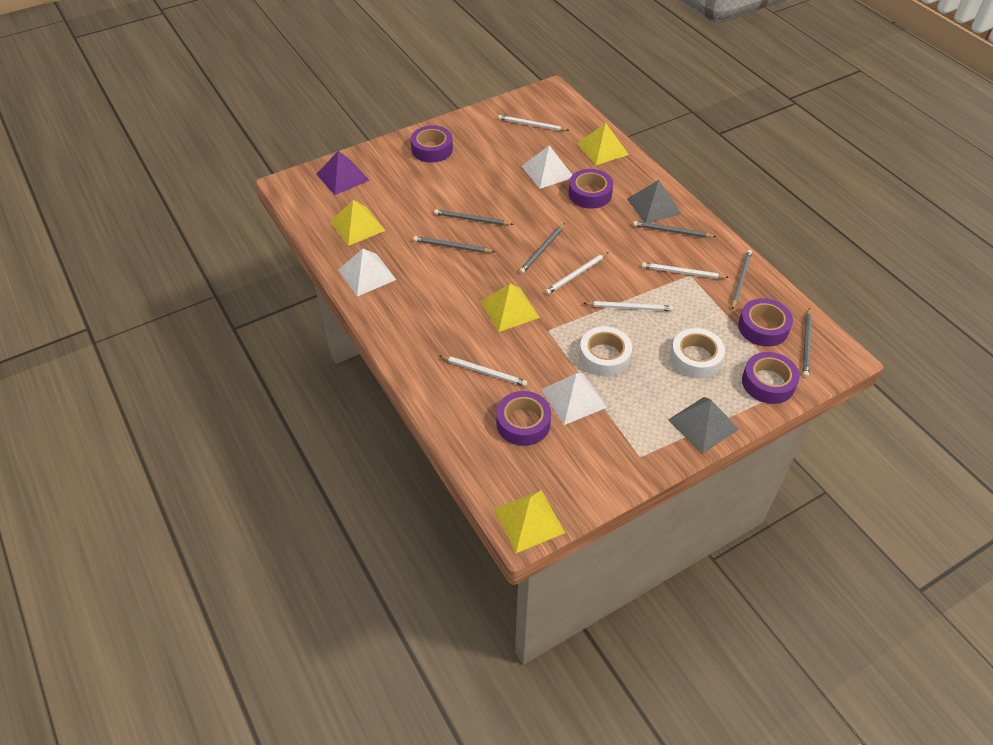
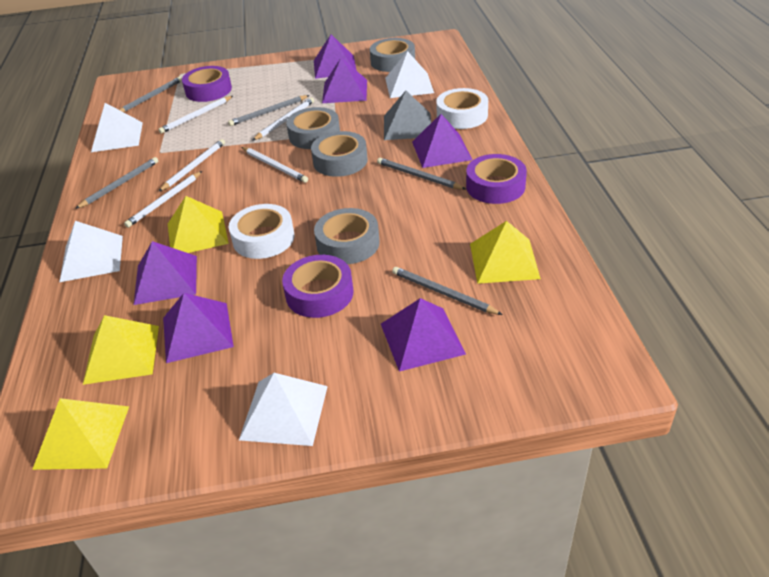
grey pencil: 6 -> 5
grey pyramid: 2 -> 1
grey tape: 0 -> 4
purple pyramid: 1 -> 6
purple tape: 5 -> 3
white pyramid: 3 -> 4

